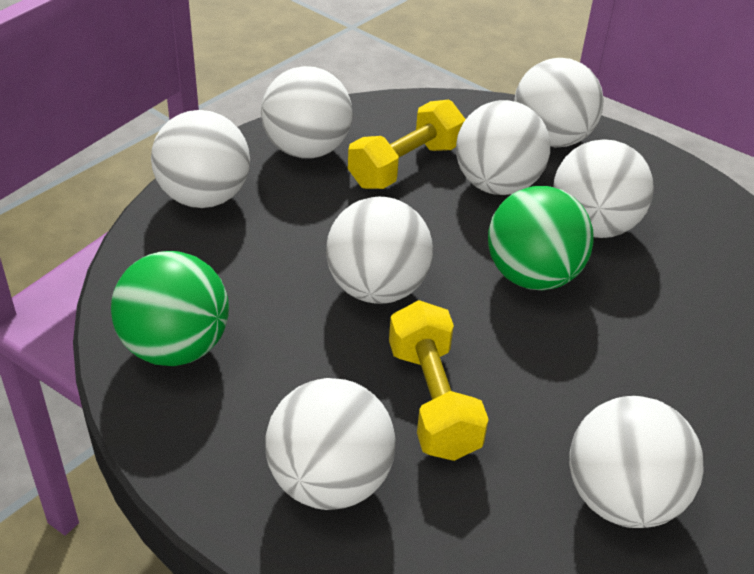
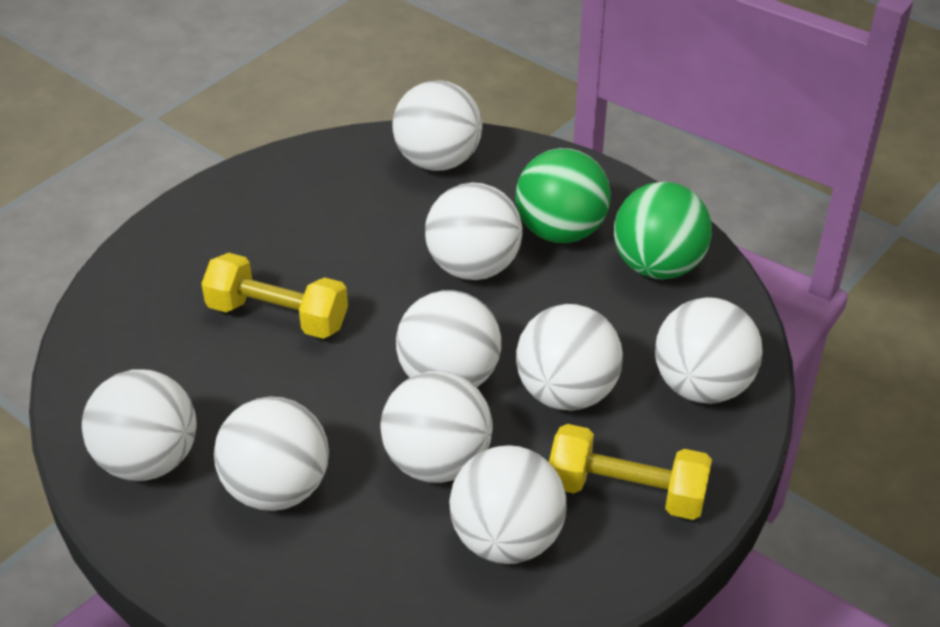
white ball: 8 -> 9

